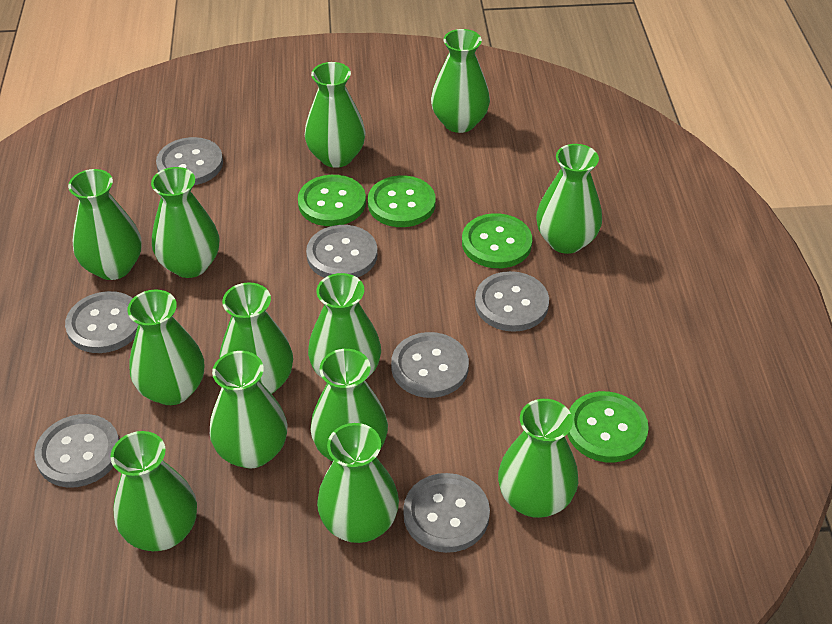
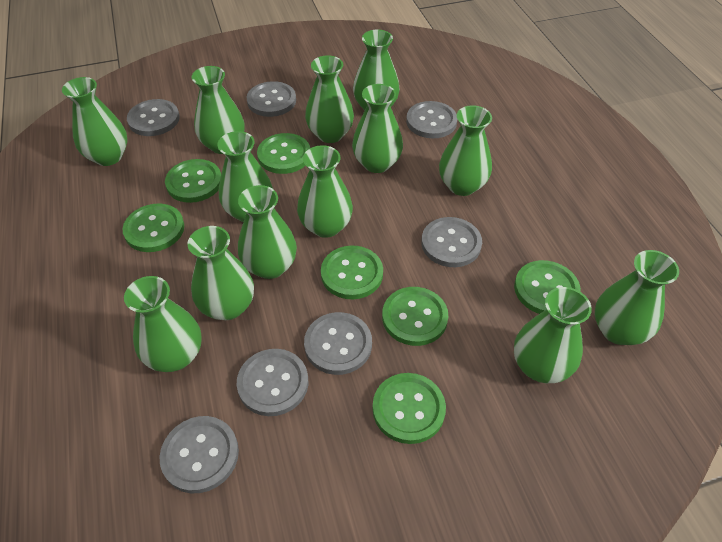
green button: 4 -> 7

